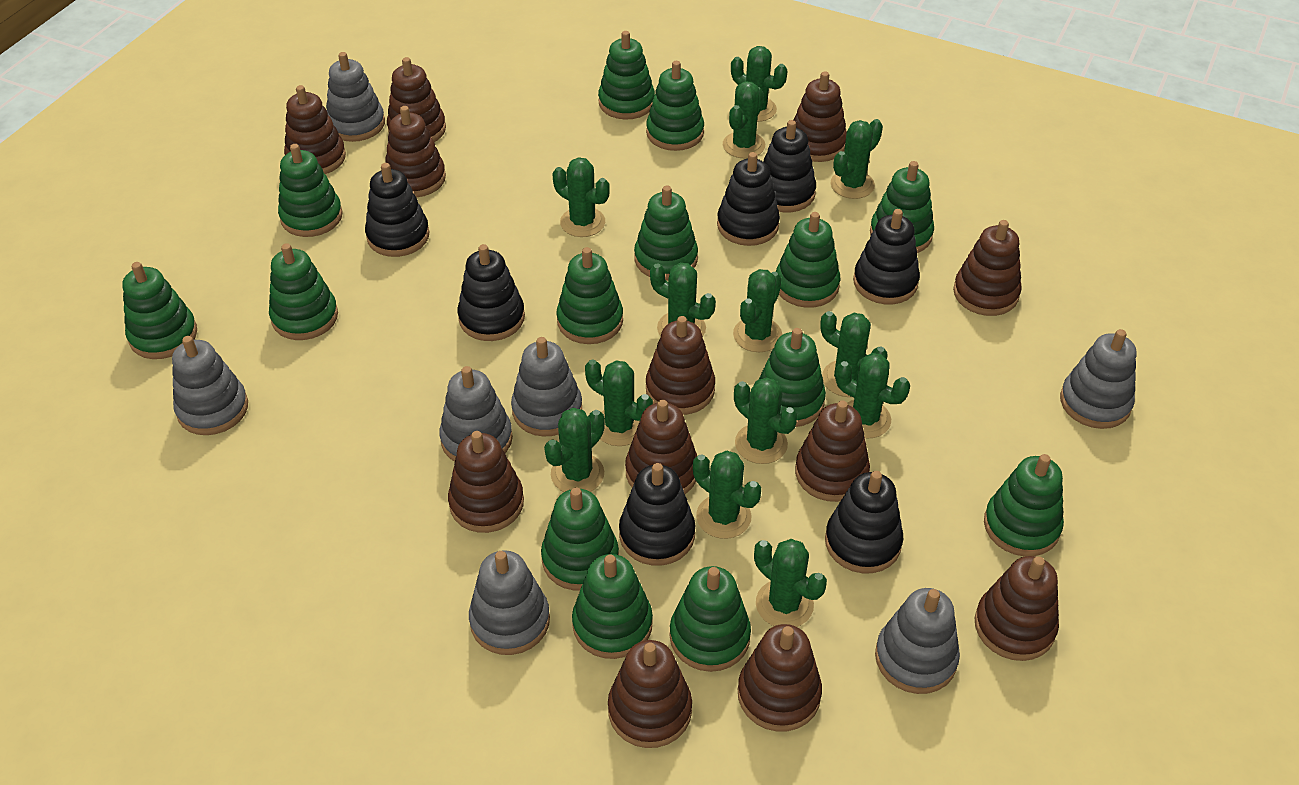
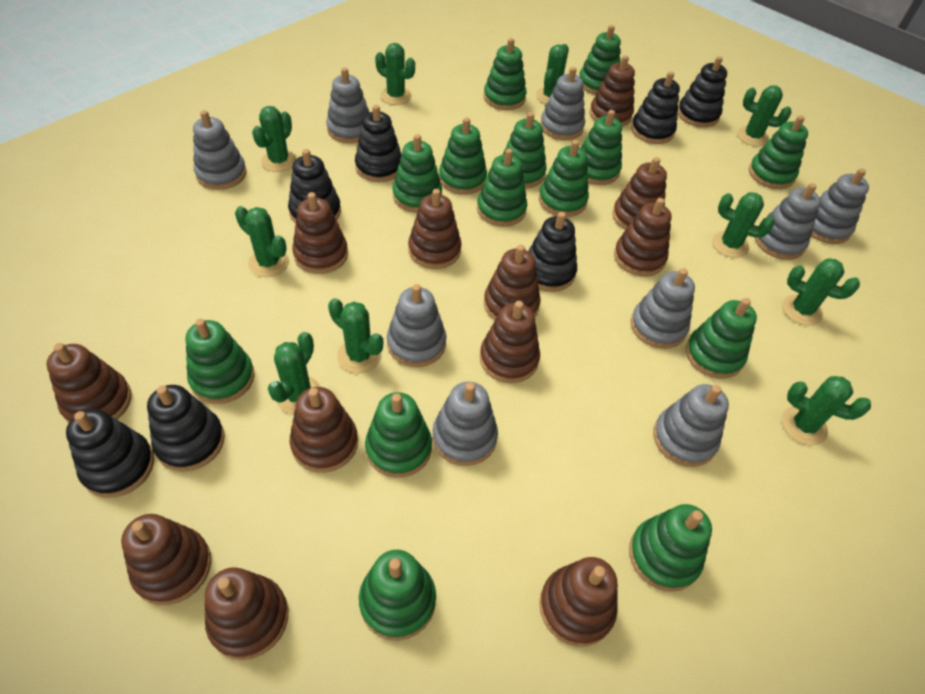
green cactus: 13 -> 10
grey stacking toy: 7 -> 9

